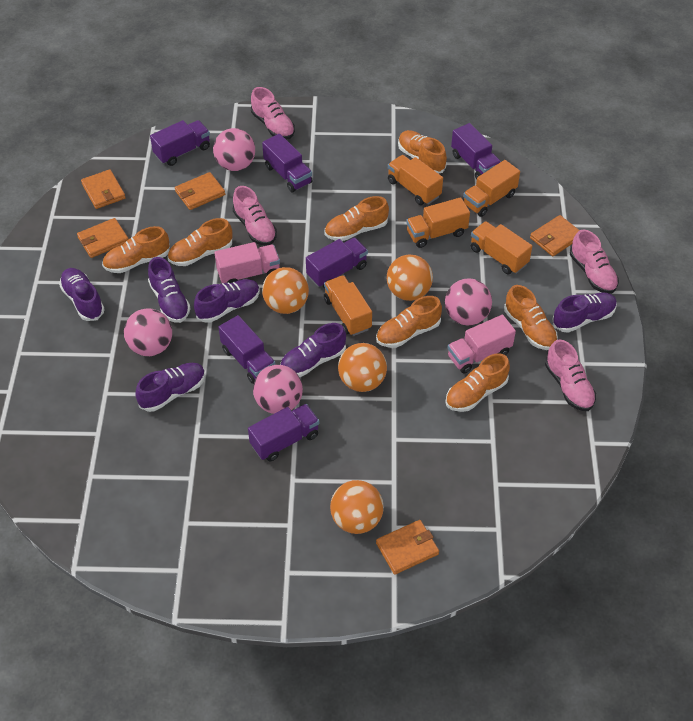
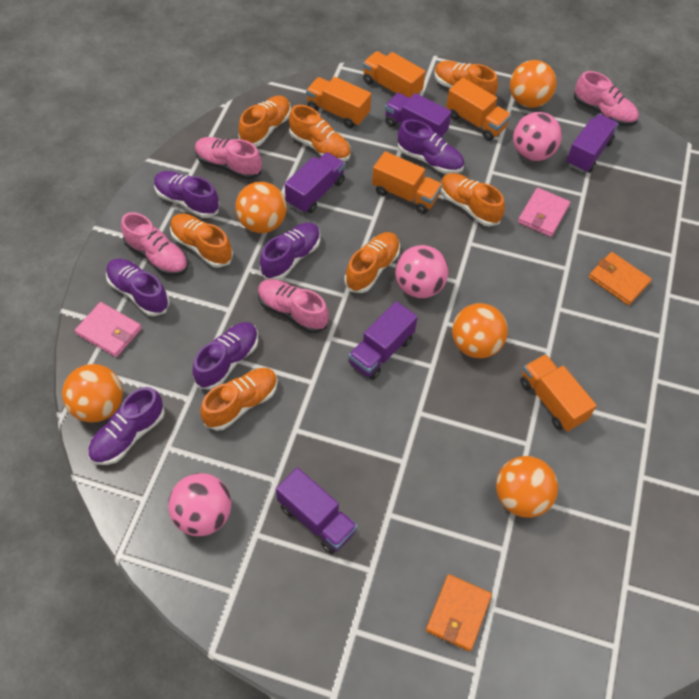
orange ball: 4 -> 5
orange wallet: 5 -> 2
pink ball: 4 -> 3
pink truck: 2 -> 0
pink wallet: 0 -> 2
purple truck: 6 -> 5

